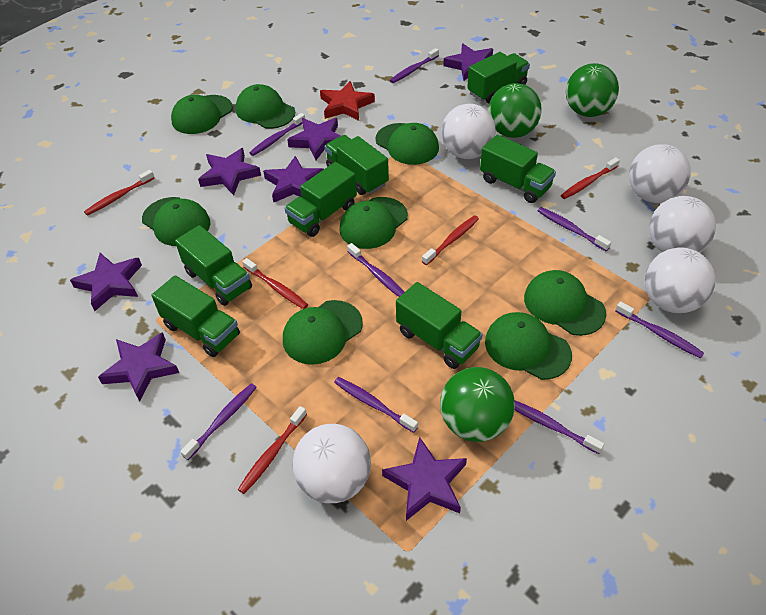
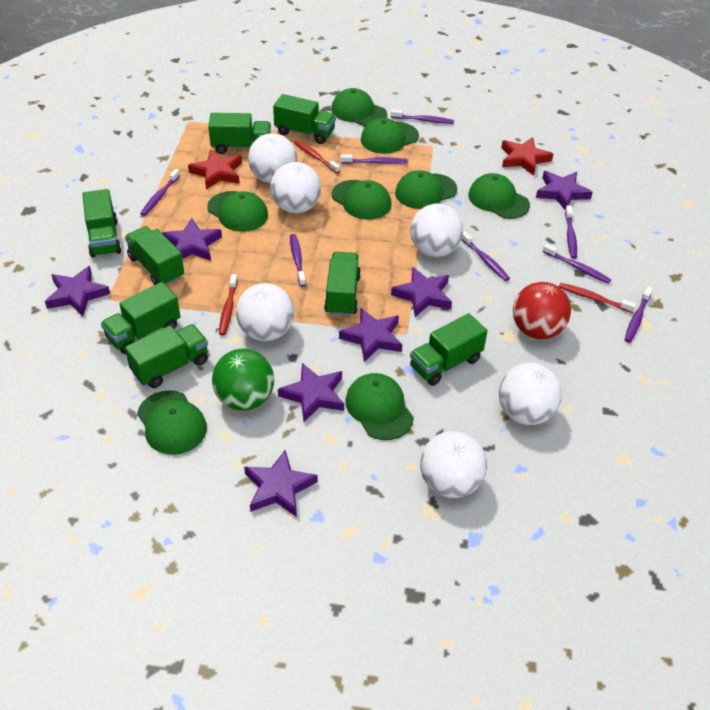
green ball: 3 -> 1
green truck: 7 -> 8
red ball: 0 -> 1
red star: 1 -> 2
red toothbrush: 5 -> 3
white ball: 5 -> 6

